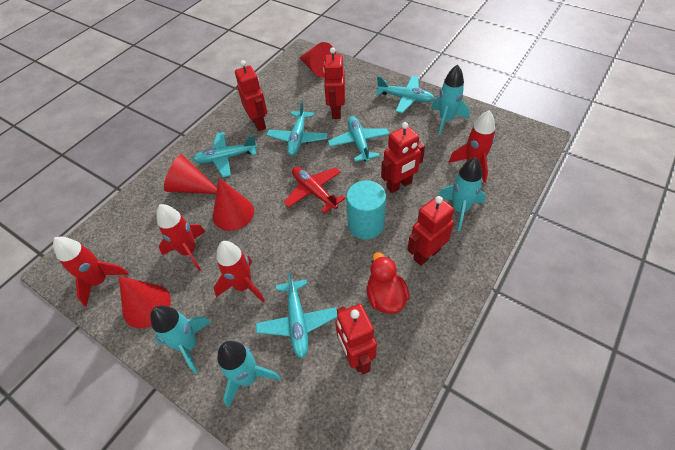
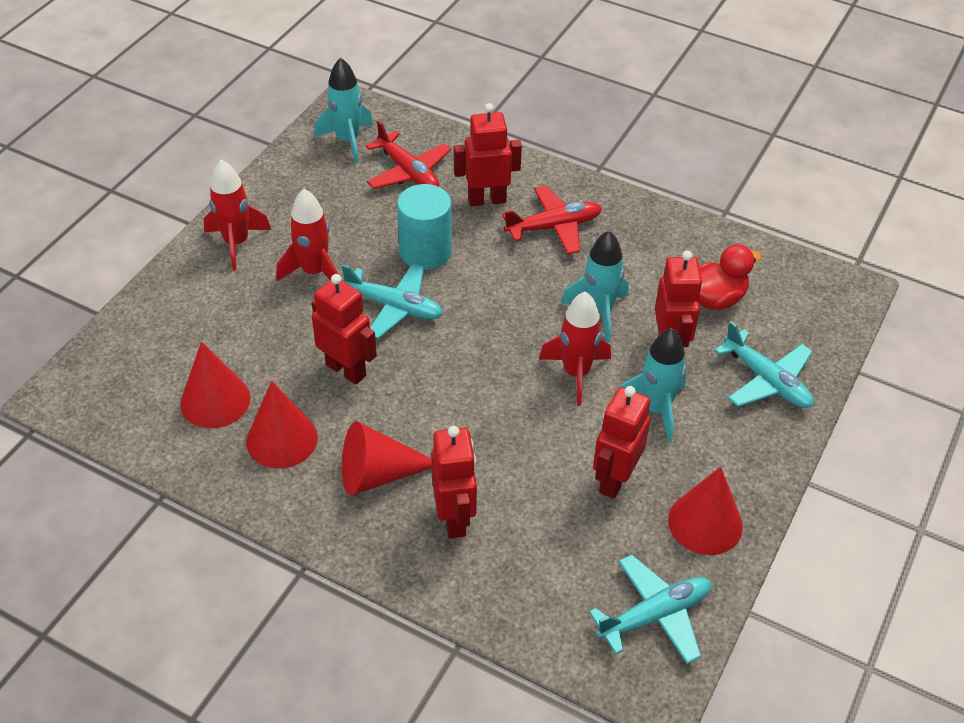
red plane: 1 -> 2
red rocket: 4 -> 3
turquoise plane: 5 -> 3
turquoise rocket: 4 -> 3

